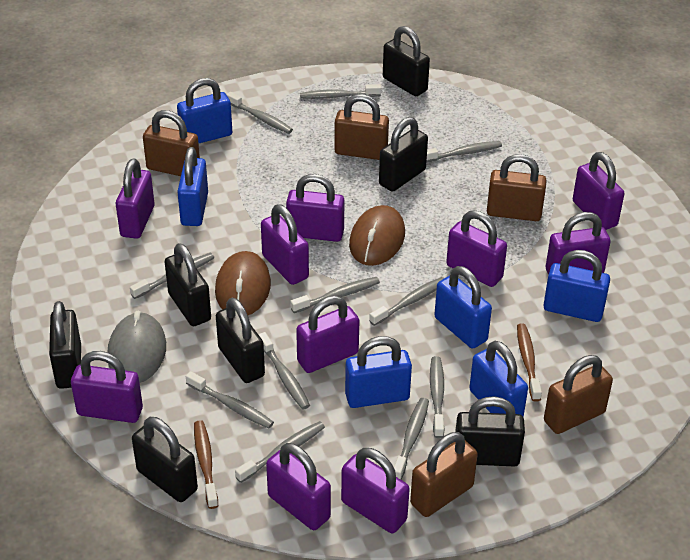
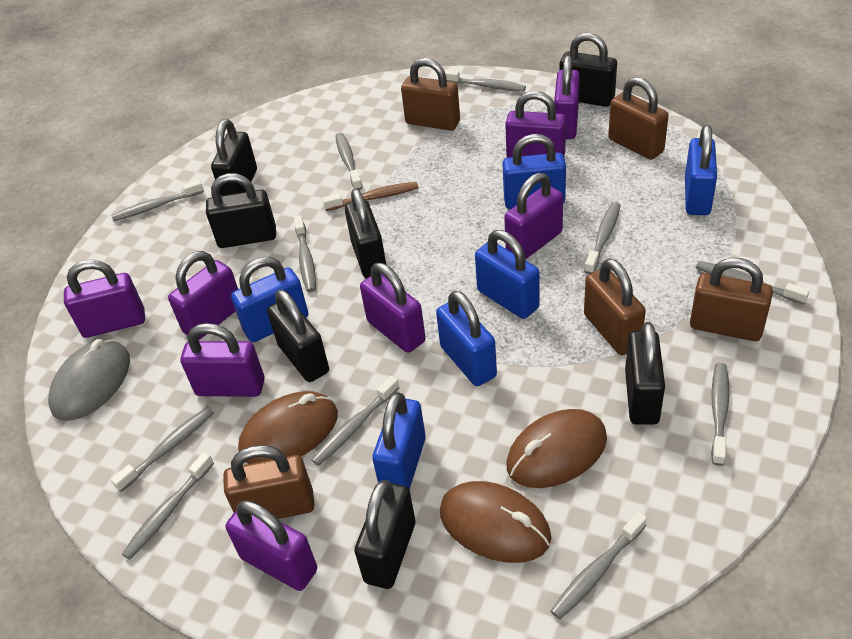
brown mouse: 2 -> 3
brown toothbrush: 2 -> 1
purple padlock: 10 -> 8

